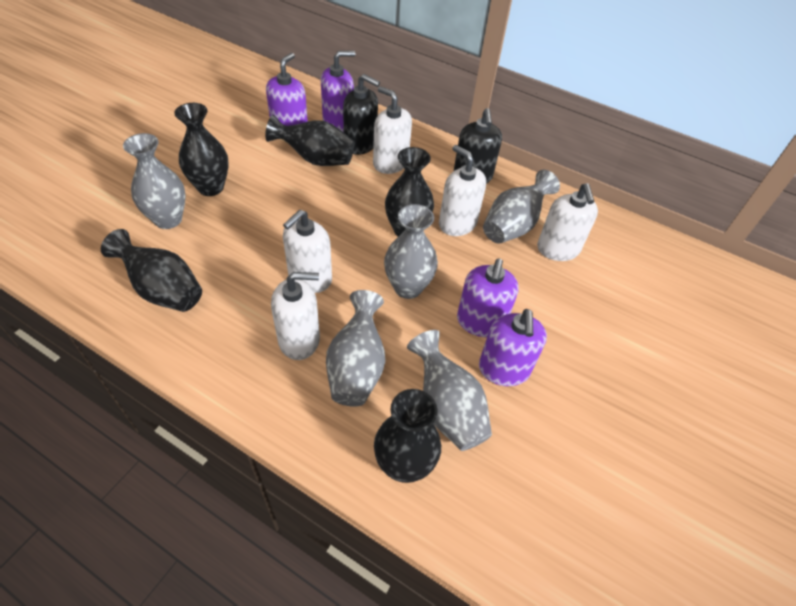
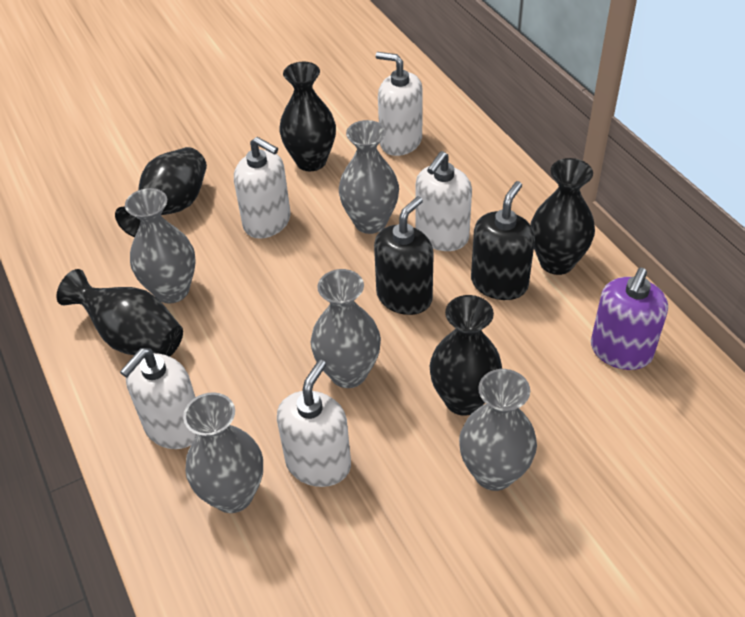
purple soap dispenser: 4 -> 1

